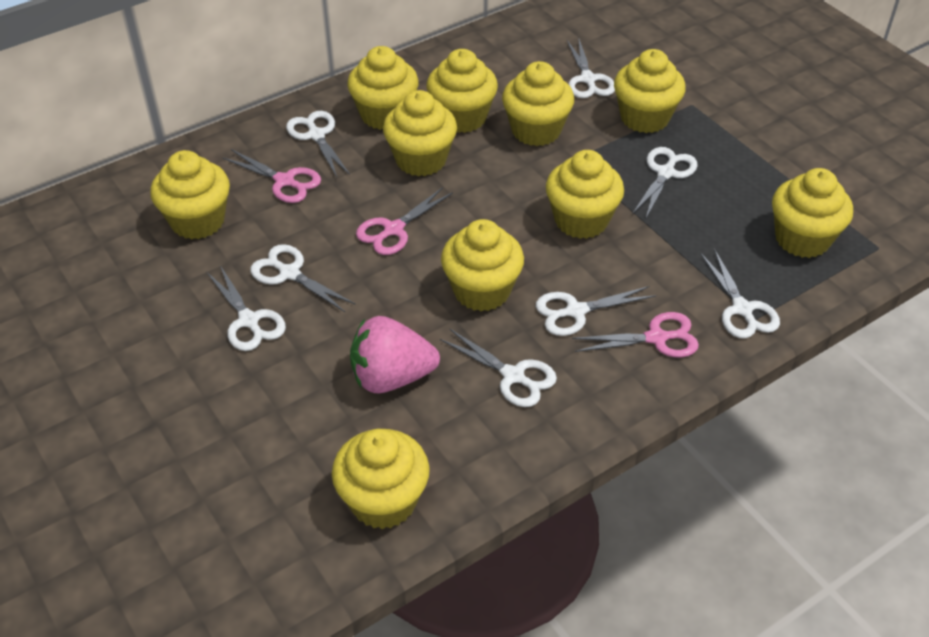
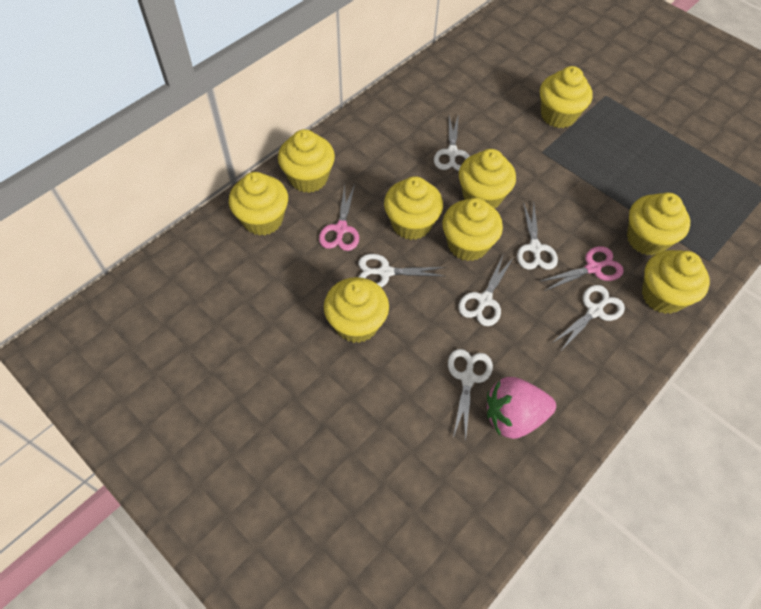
pink scissors: 3 -> 2
white scissors: 8 -> 6
yellow cupcake: 10 -> 9

